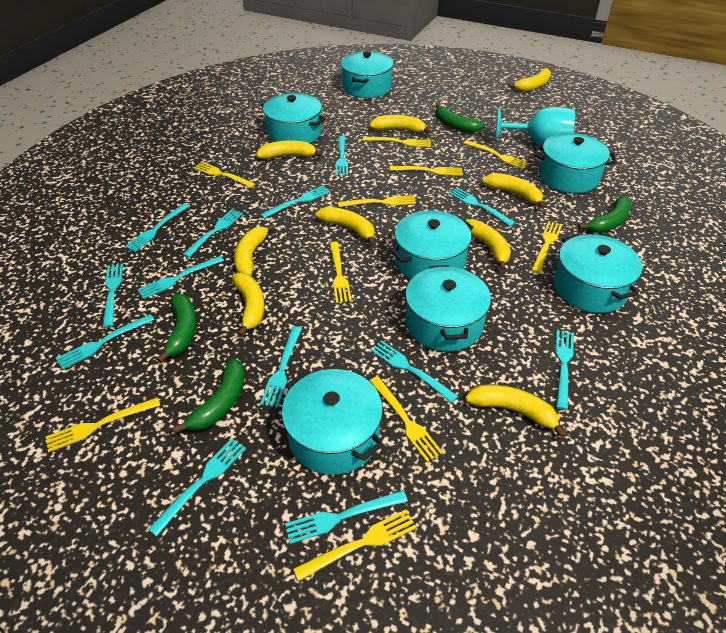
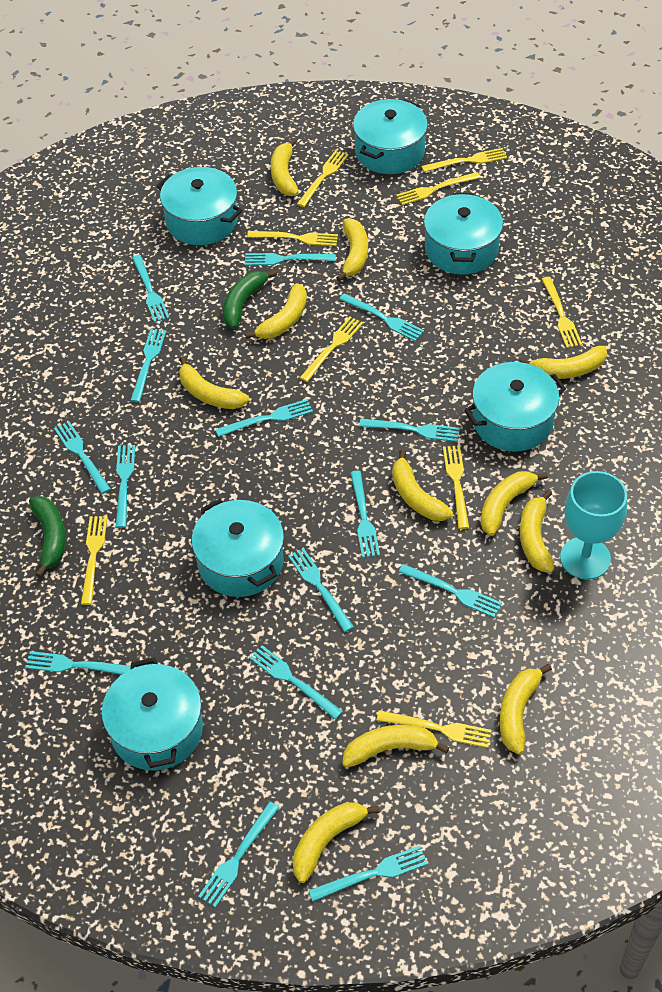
green banana: 4 -> 2
turquoise fork: 13 -> 15
turquoise pot: 7 -> 6
yellow banana: 9 -> 11
yellow fork: 10 -> 9

